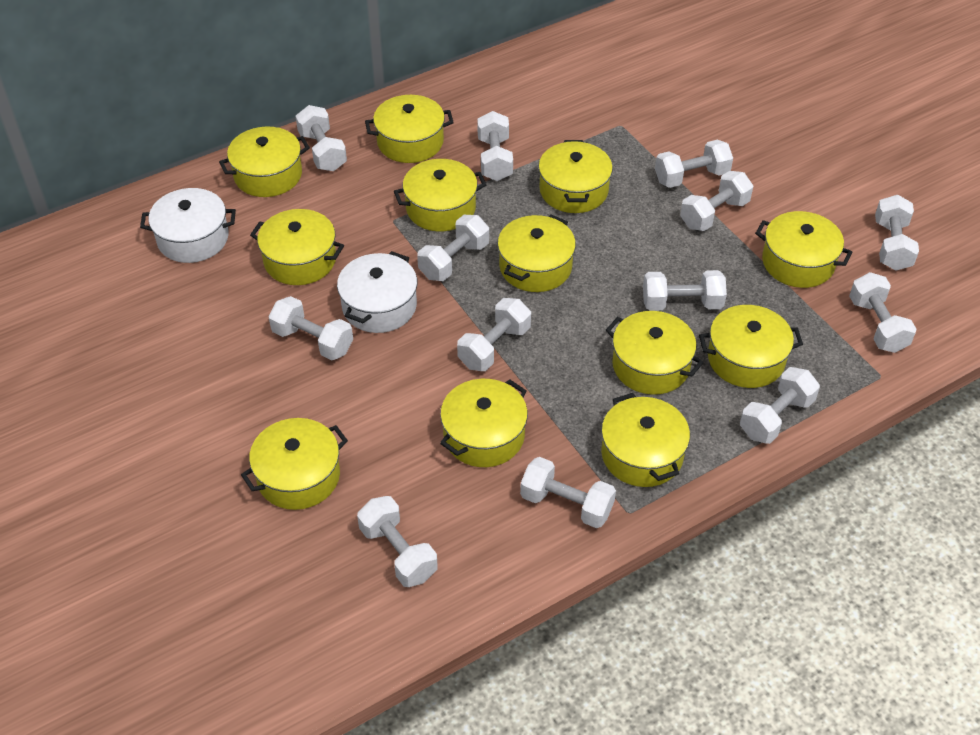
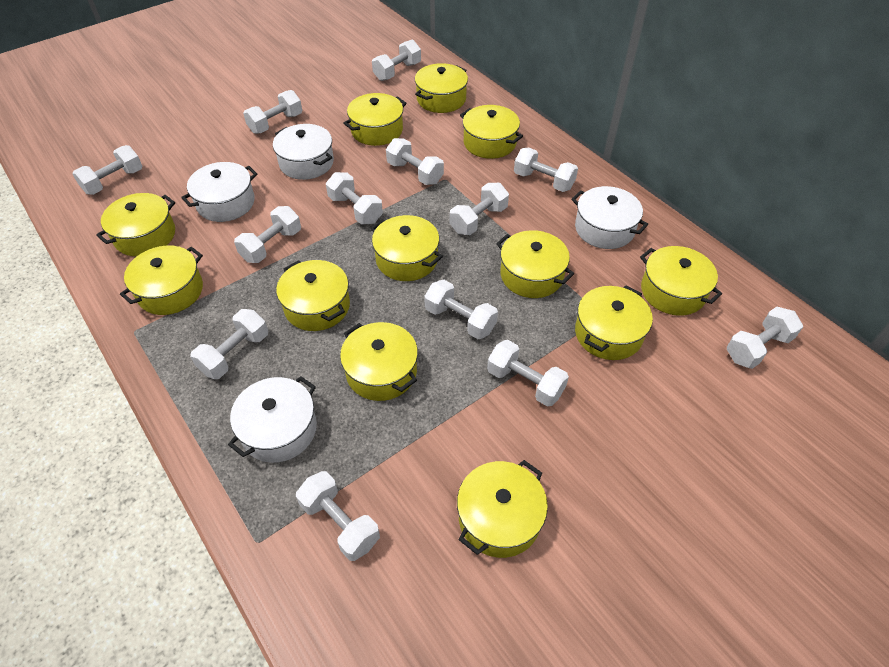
white pot: 2 -> 4

